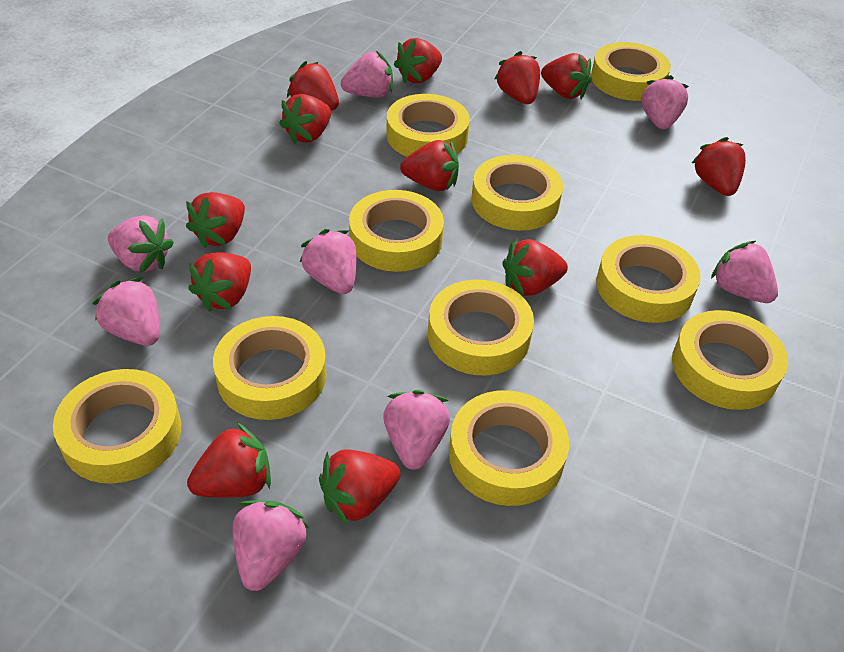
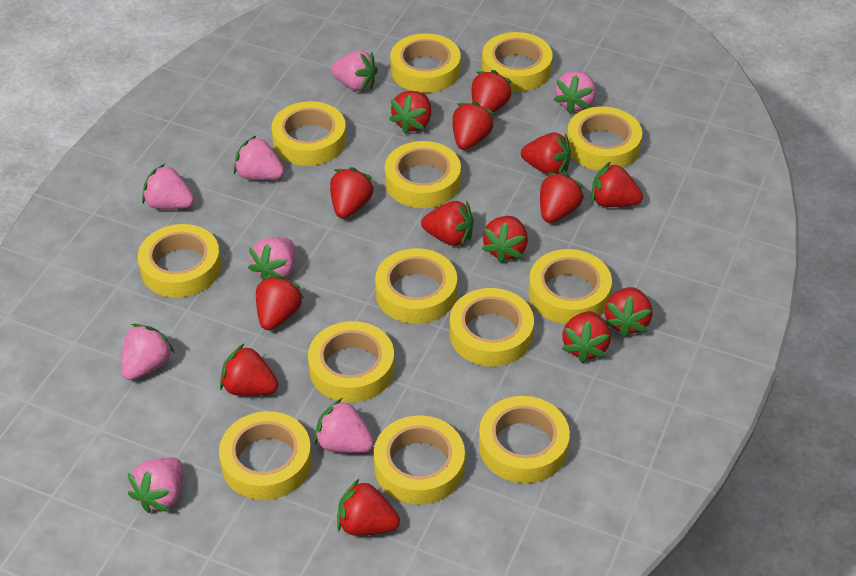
red strawberry: 12 -> 14
yellow tape: 10 -> 13

